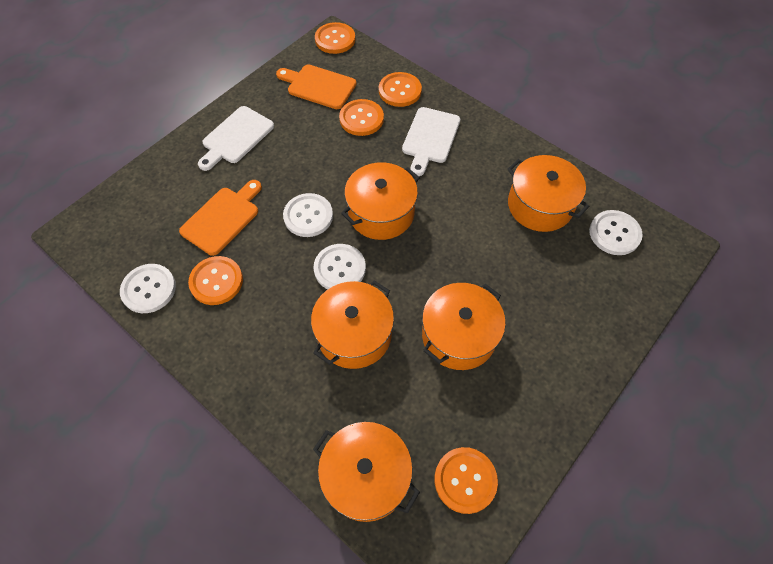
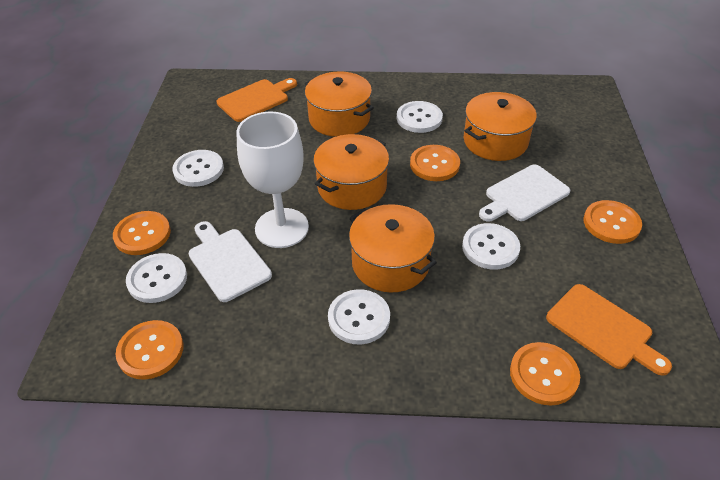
orange pot: 5 -> 4
white button: 4 -> 5
white goblet: 0 -> 1

